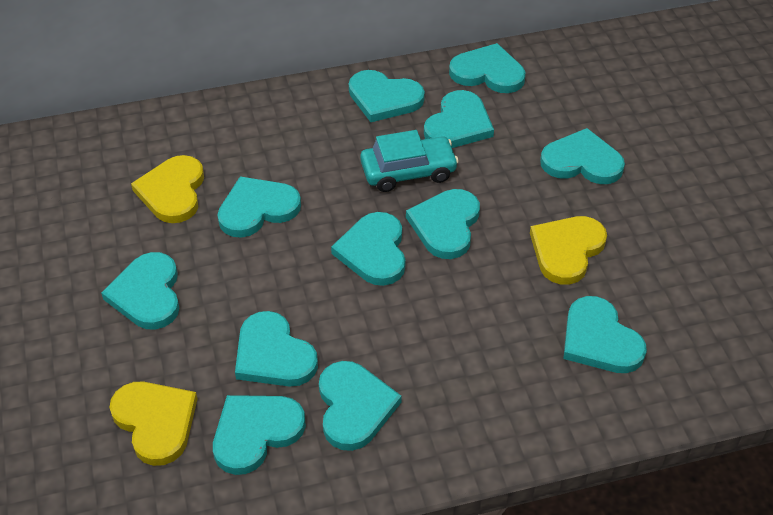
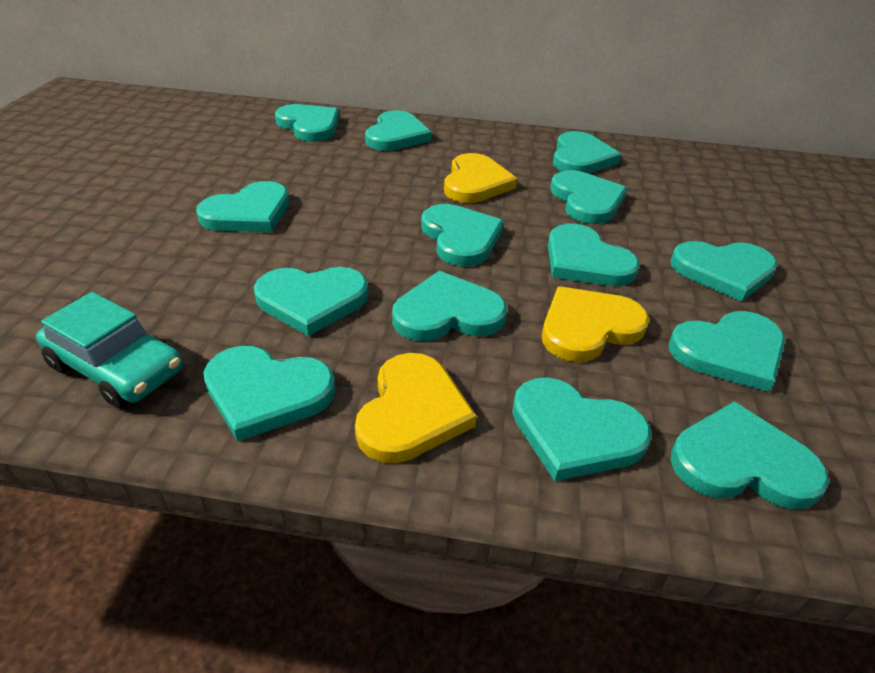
turquoise heart: 12 -> 14

